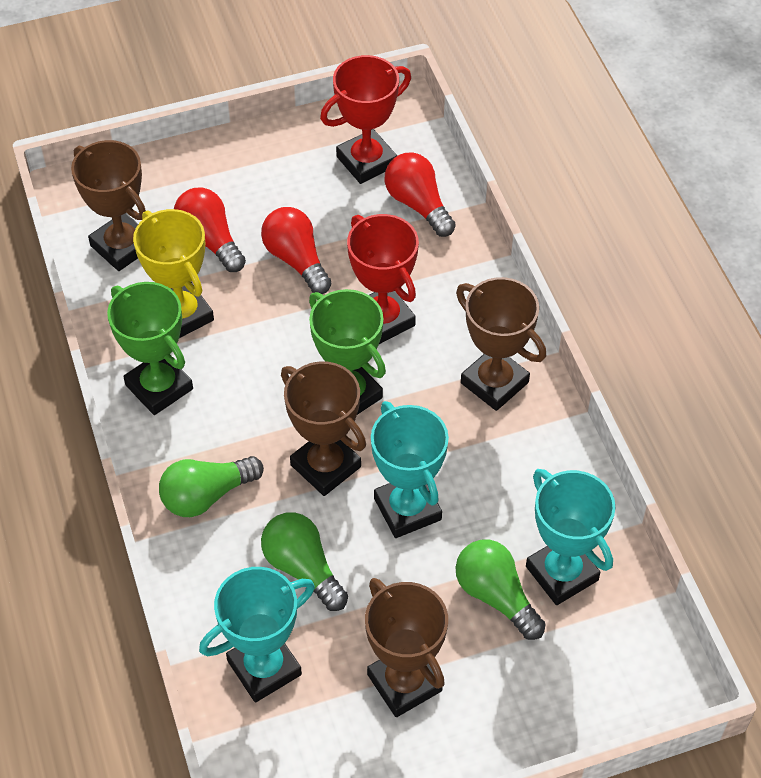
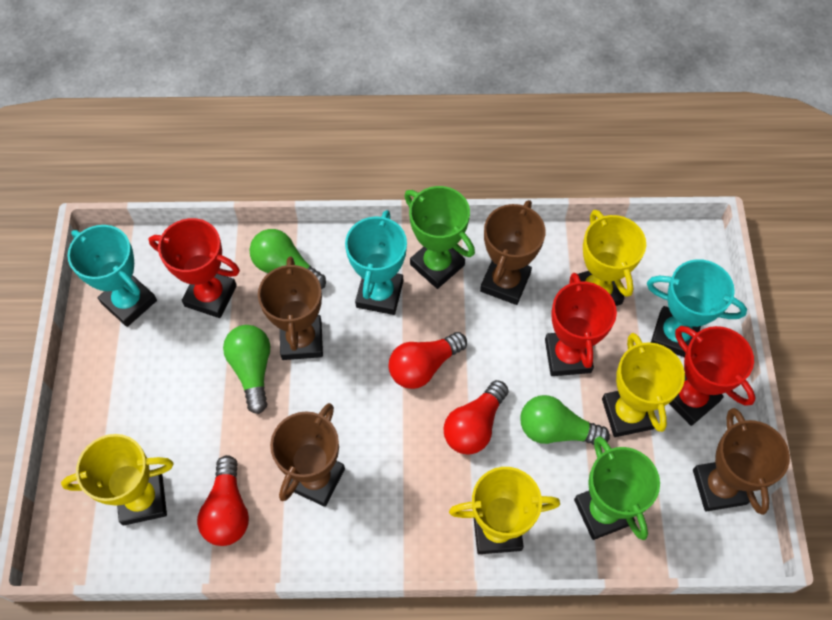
red trophy: 2 -> 3
yellow trophy: 1 -> 4

